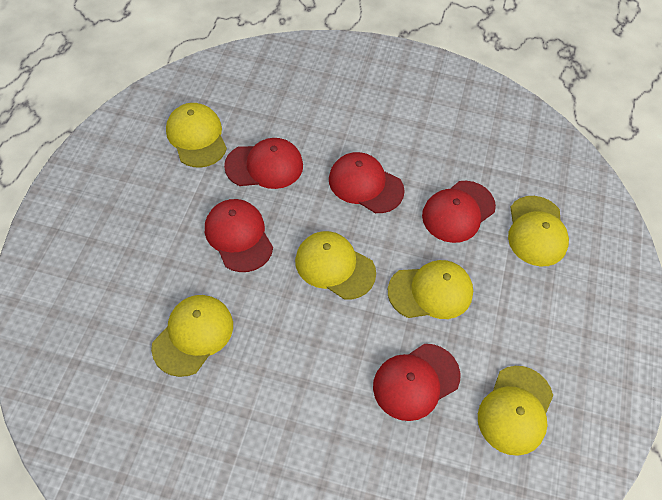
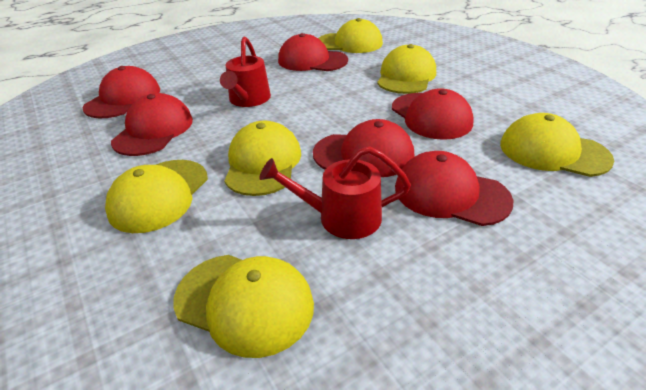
red cap: 5 -> 6
red watering can: 0 -> 2

